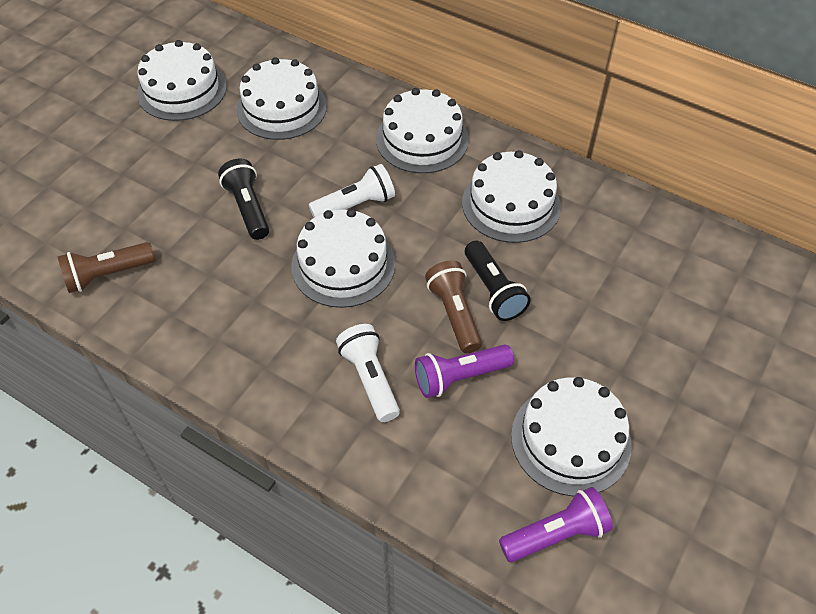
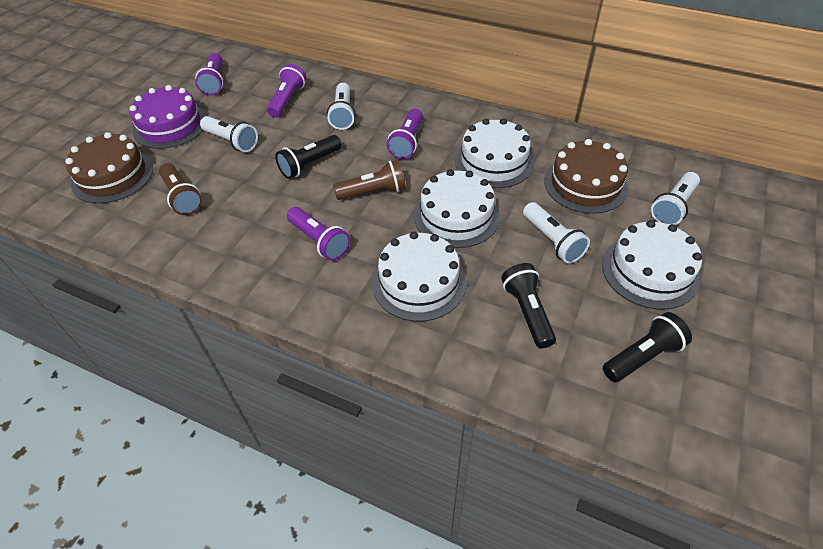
black flashlight: 2 -> 3
brown cake: 0 -> 2
purple cake: 0 -> 1
purple flashlight: 2 -> 4
white cake: 6 -> 4
white flashlight: 2 -> 4

